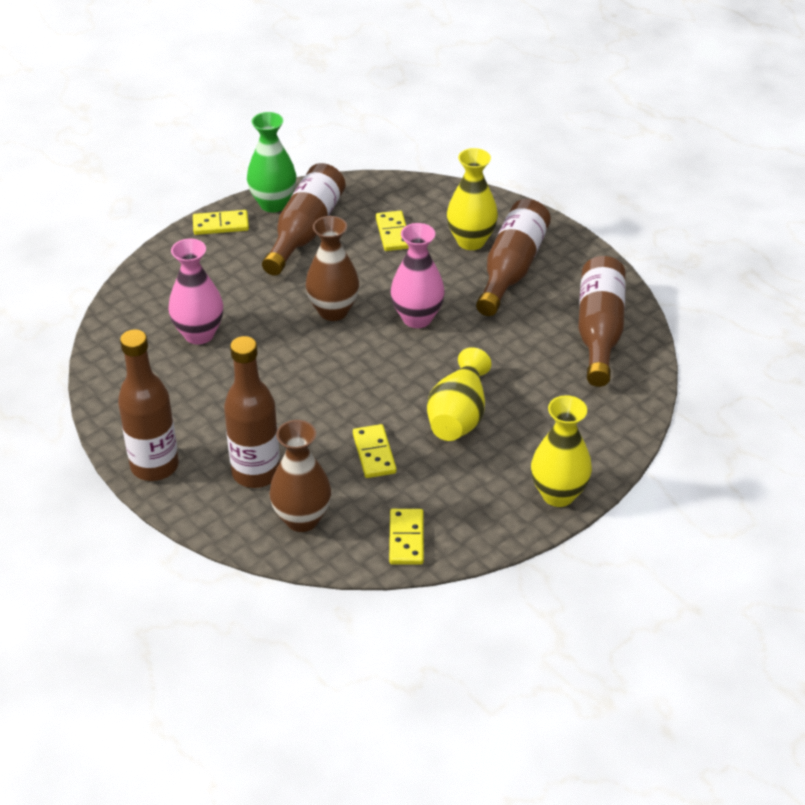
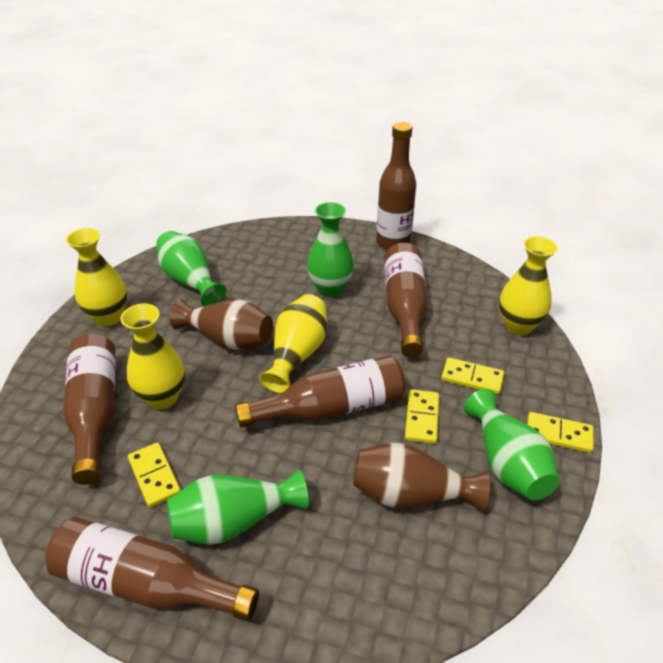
green vase: 1 -> 4
pink vase: 2 -> 0
yellow vase: 3 -> 4

